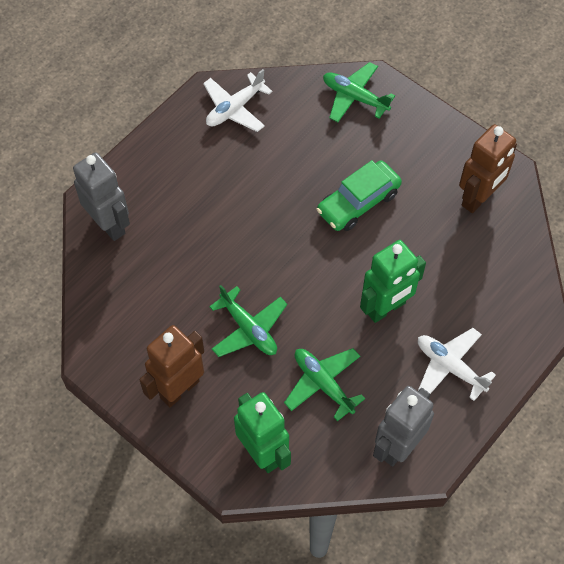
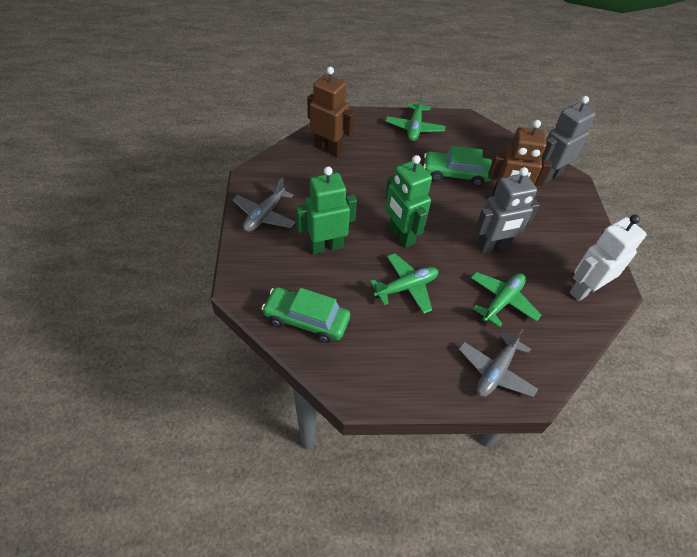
green car: 1 -> 2
grey plane: 0 -> 2
white plane: 2 -> 0
white robot: 0 -> 1

